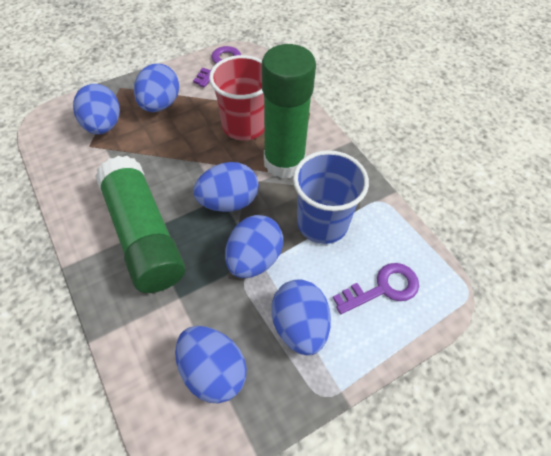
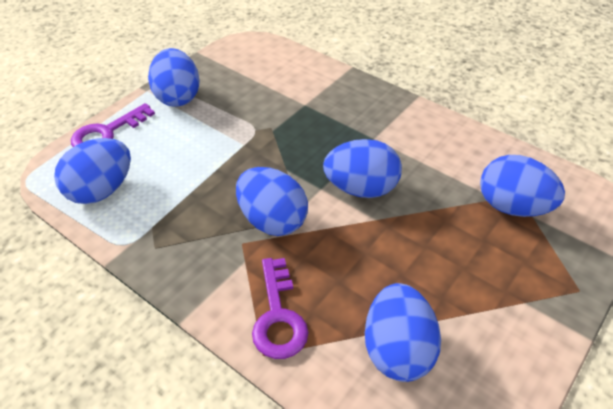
blue cup: 1 -> 0
green glue stick: 2 -> 0
red cup: 1 -> 0

